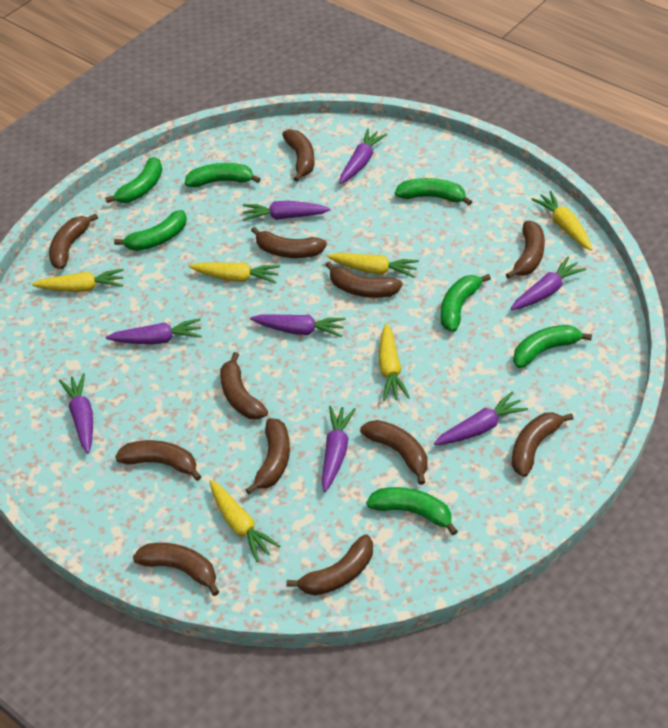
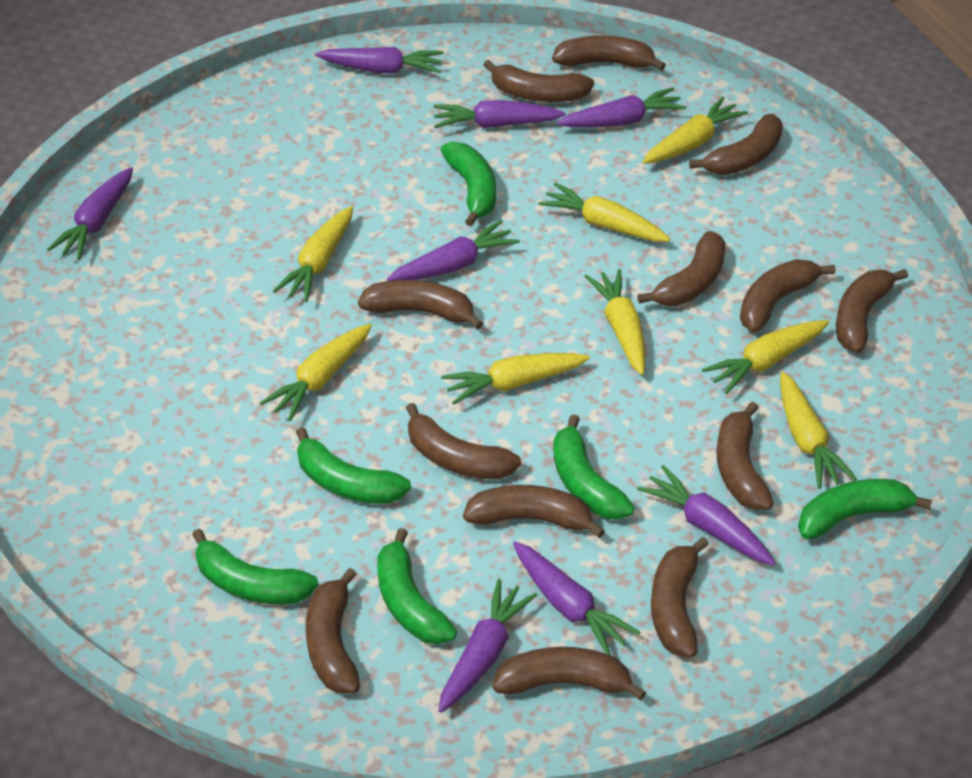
brown banana: 12 -> 13
green banana: 7 -> 6
yellow carrot: 6 -> 8

